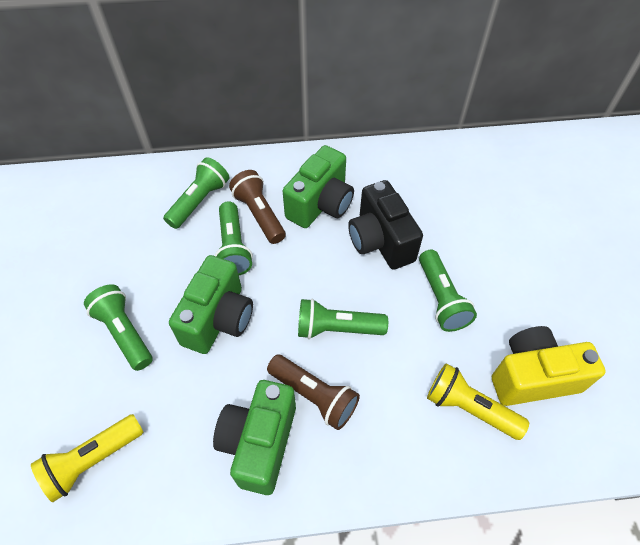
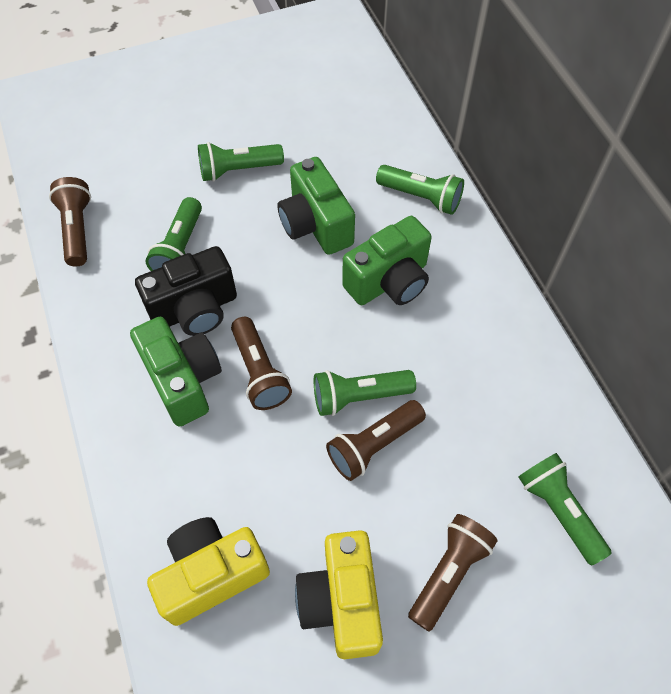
brown flashlight: 2 -> 4
yellow camera: 1 -> 2
yellow flashlight: 2 -> 0

